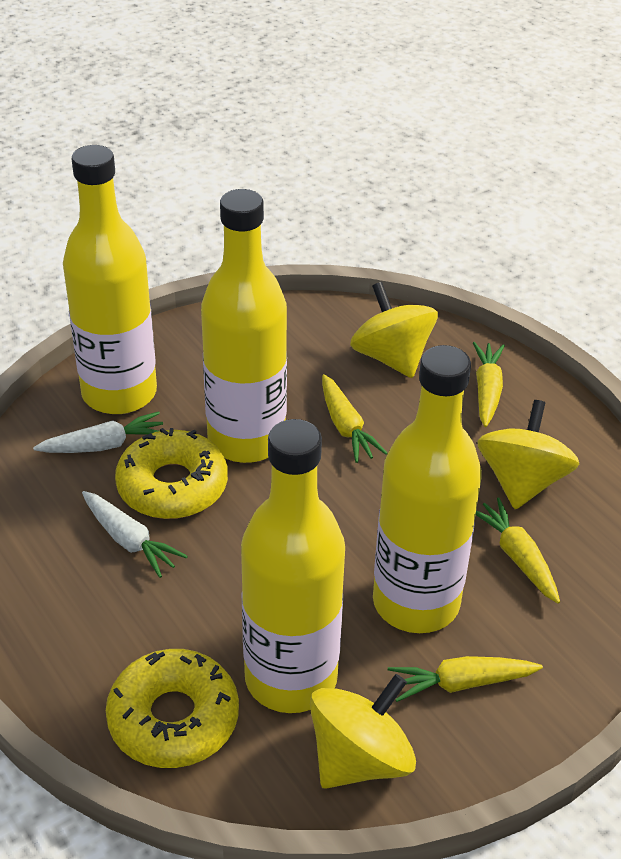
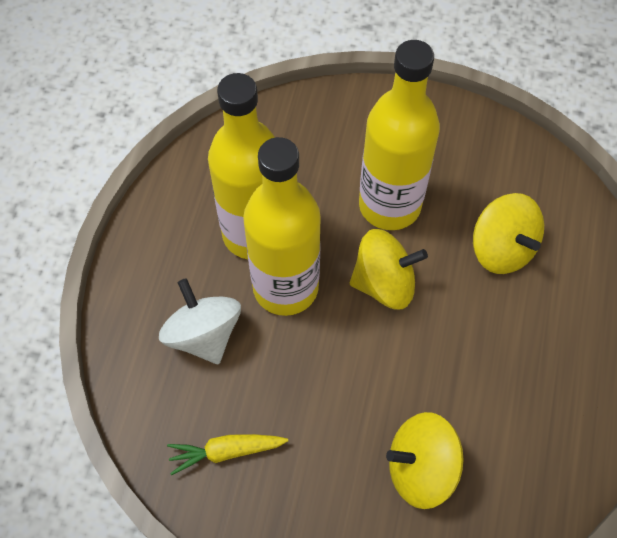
white carrot: 2 -> 0
white spinning top: 0 -> 1
yellow bottle: 4 -> 3
yellow carrot: 4 -> 1
yellow donut: 2 -> 0

